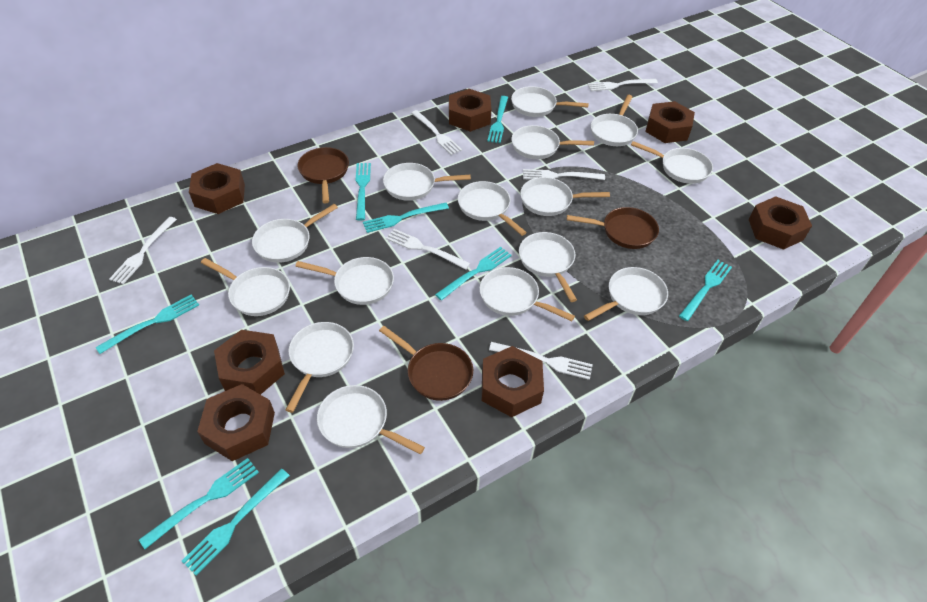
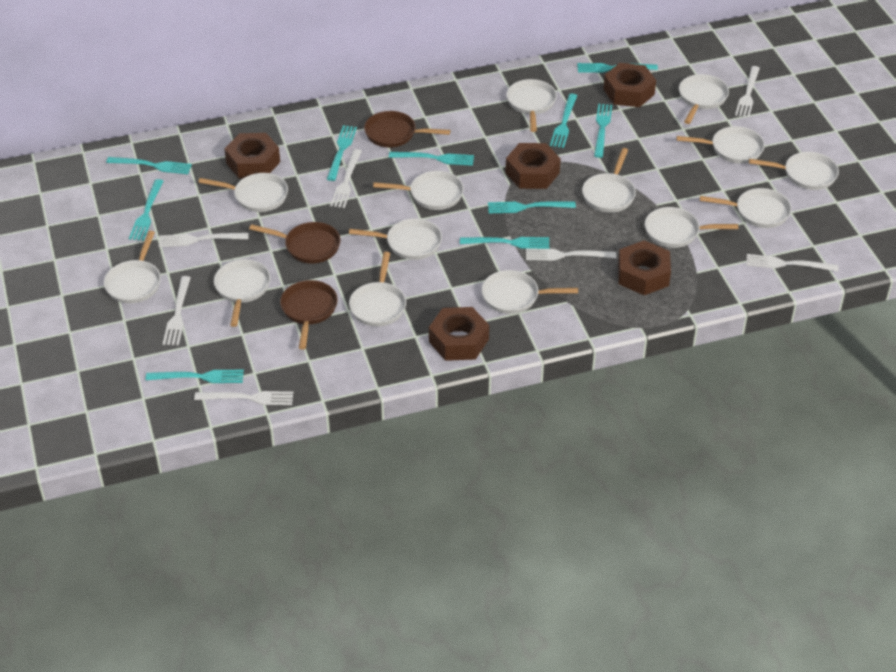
brown nut: 7 -> 5
turquoise fork: 8 -> 10
white fork: 6 -> 7
white pan: 15 -> 14

